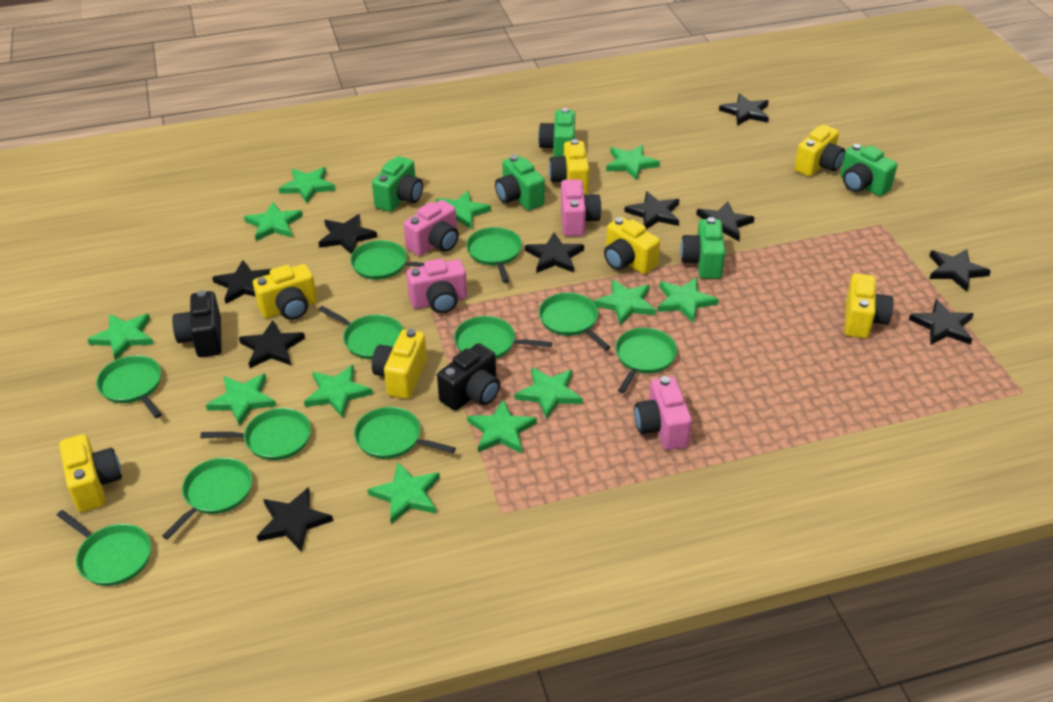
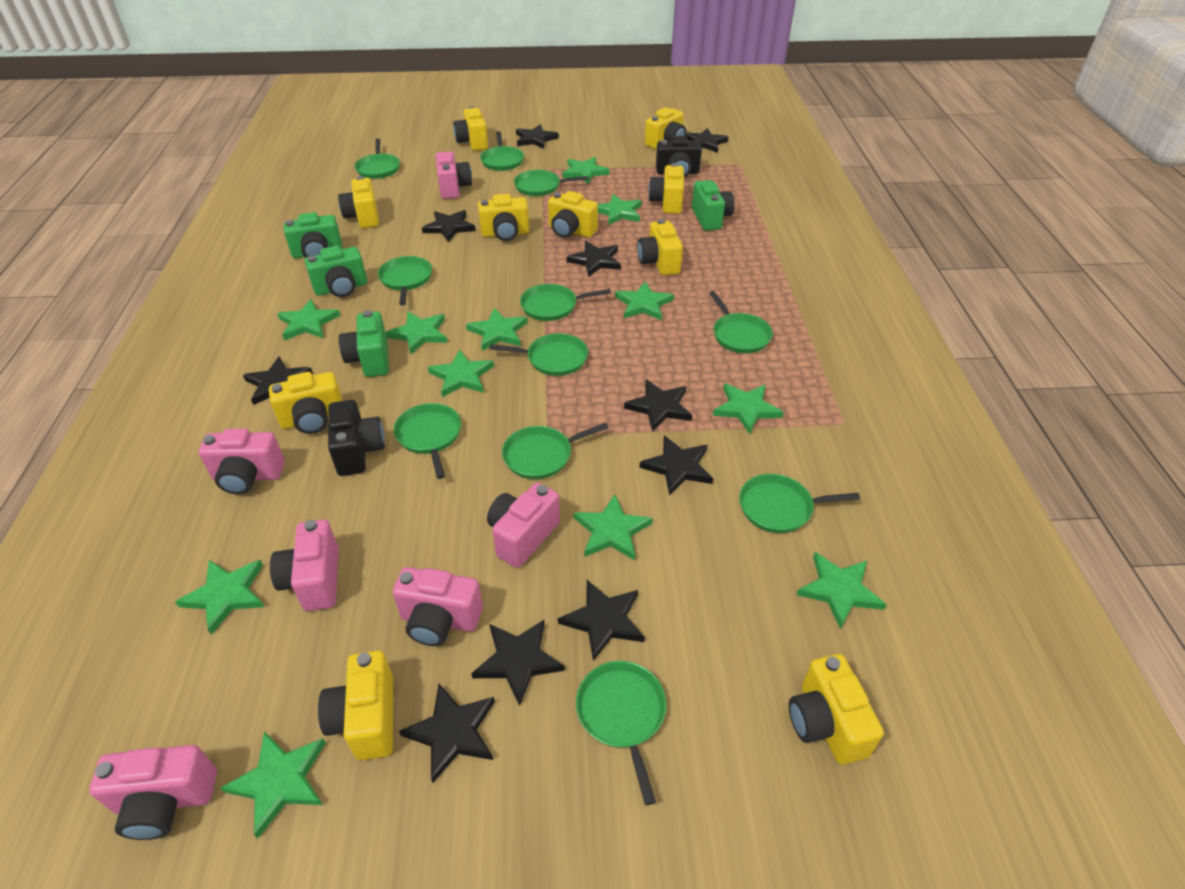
green camera: 5 -> 4
pink camera: 4 -> 6
yellow camera: 7 -> 10

